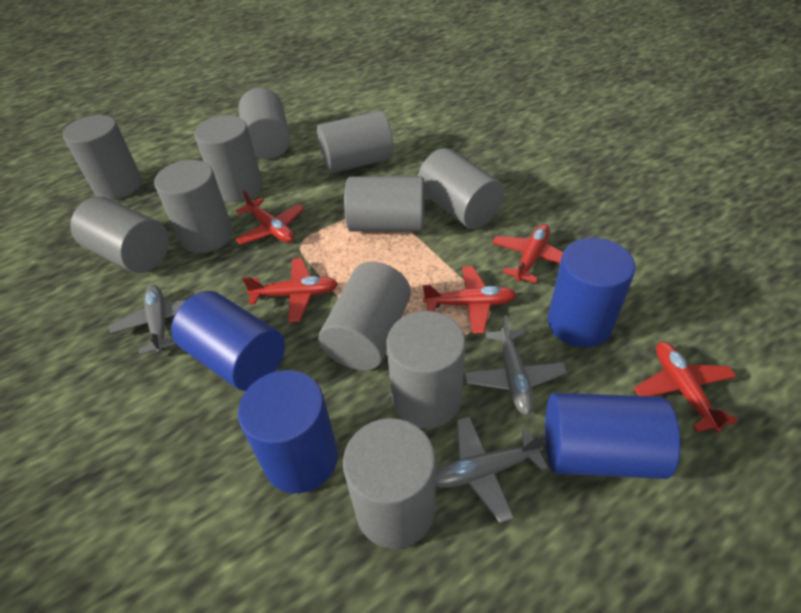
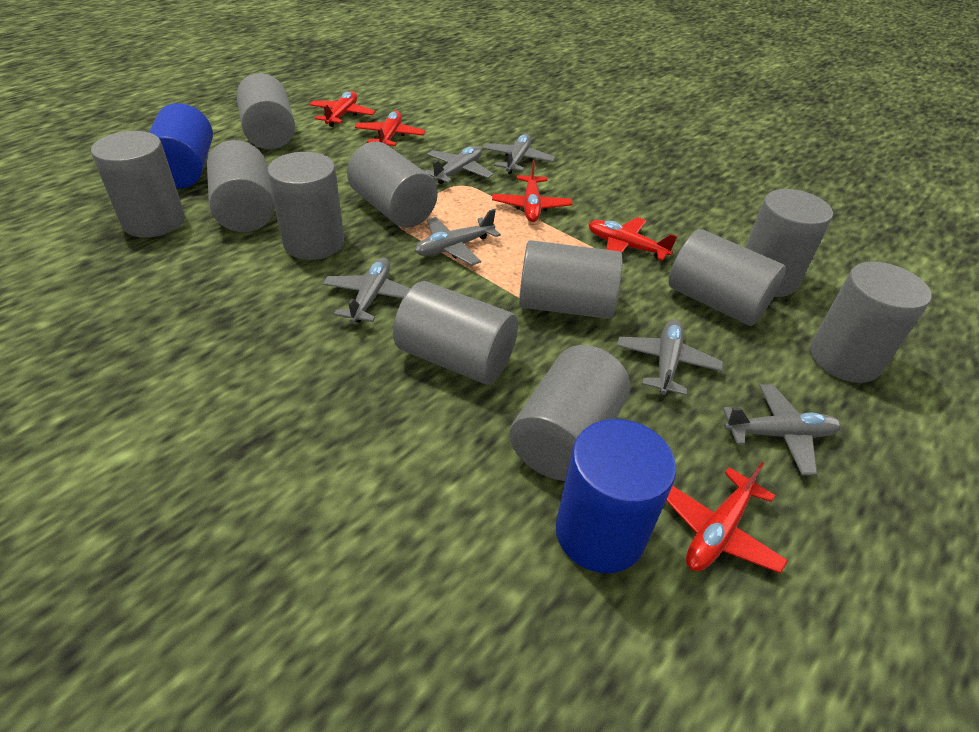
blue cylinder: 4 -> 2
grey plane: 3 -> 6

